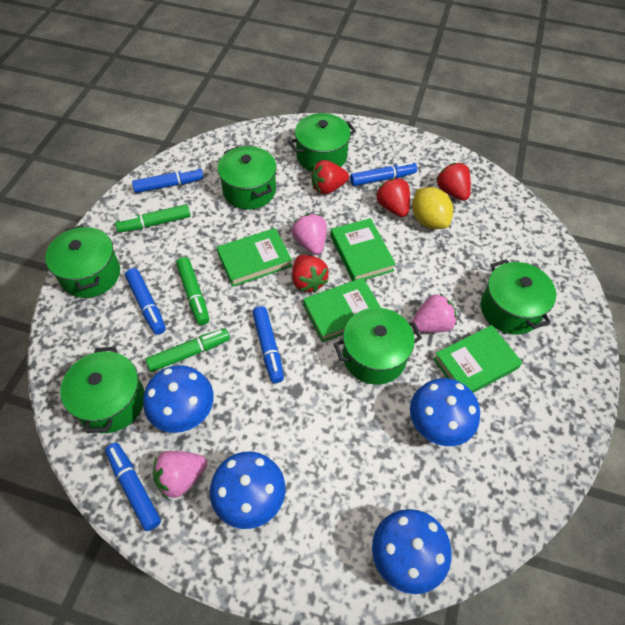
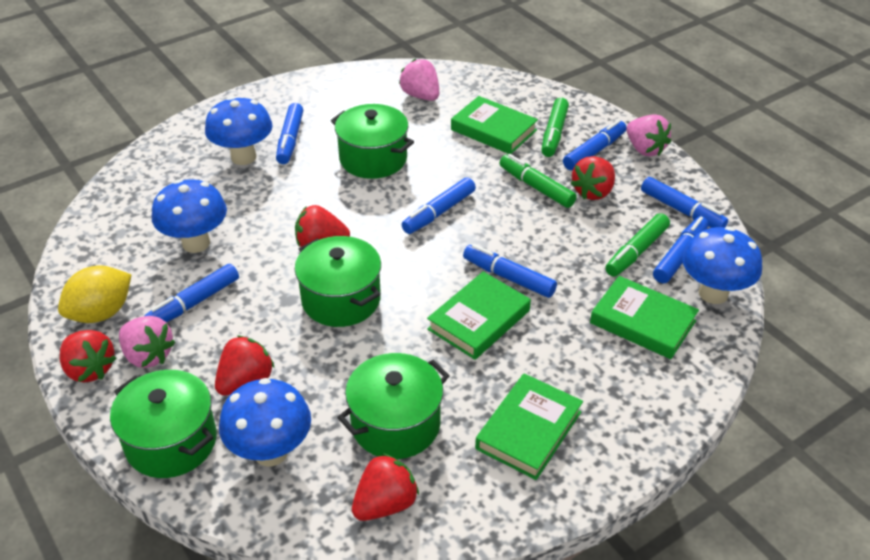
blue marker: 5 -> 7
green pot: 6 -> 4
red strawberry: 4 -> 5

